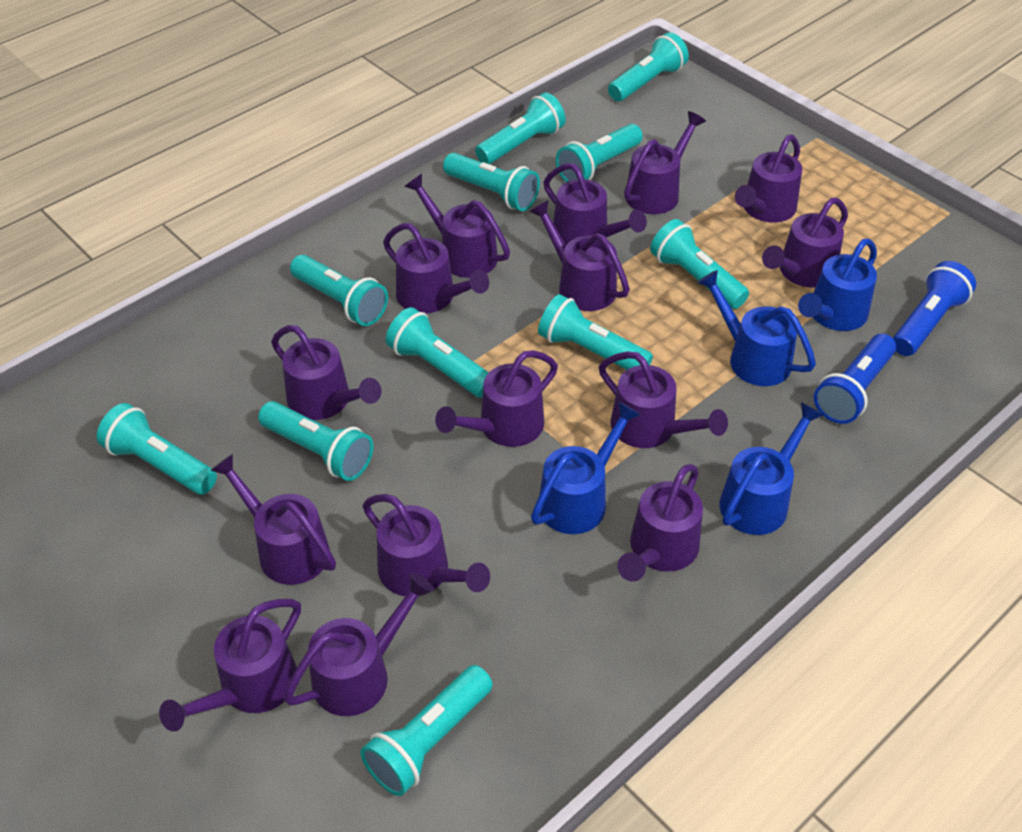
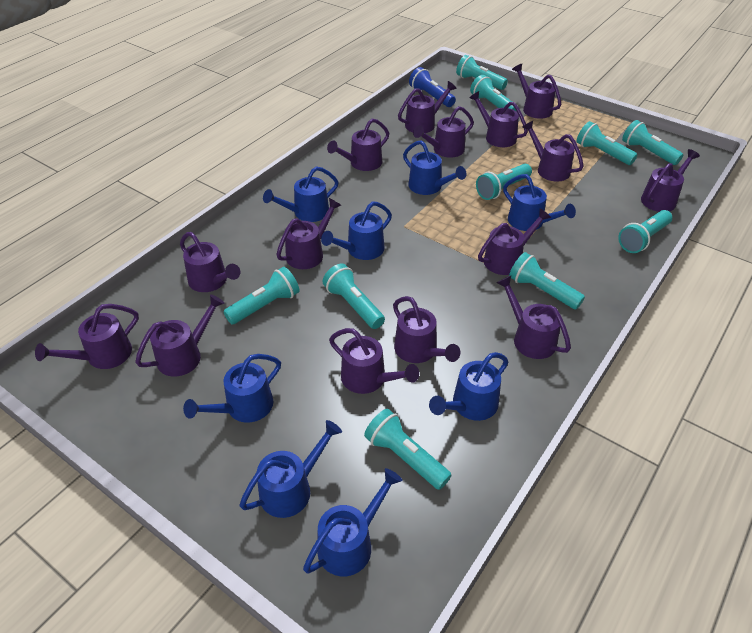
blue flashlight: 2 -> 1
blue watering can: 4 -> 8
turquoise flashlight: 11 -> 10

